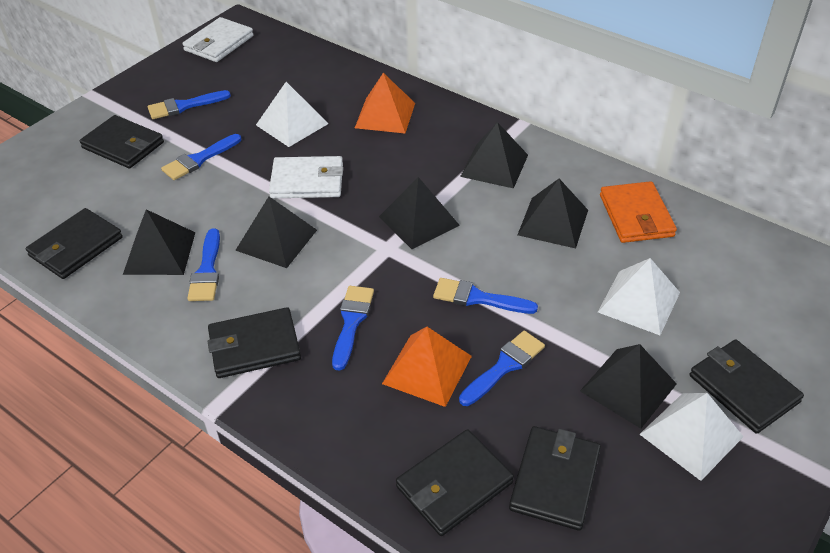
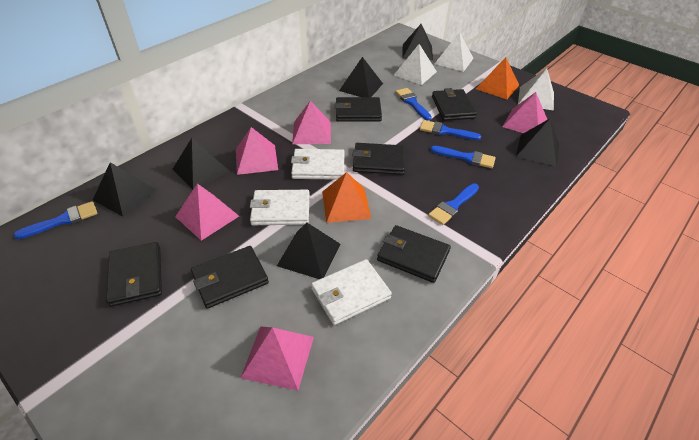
blue brush: 6 -> 5
orange wallet: 1 -> 0
pink pyramid: 0 -> 5
white wallet: 2 -> 3

